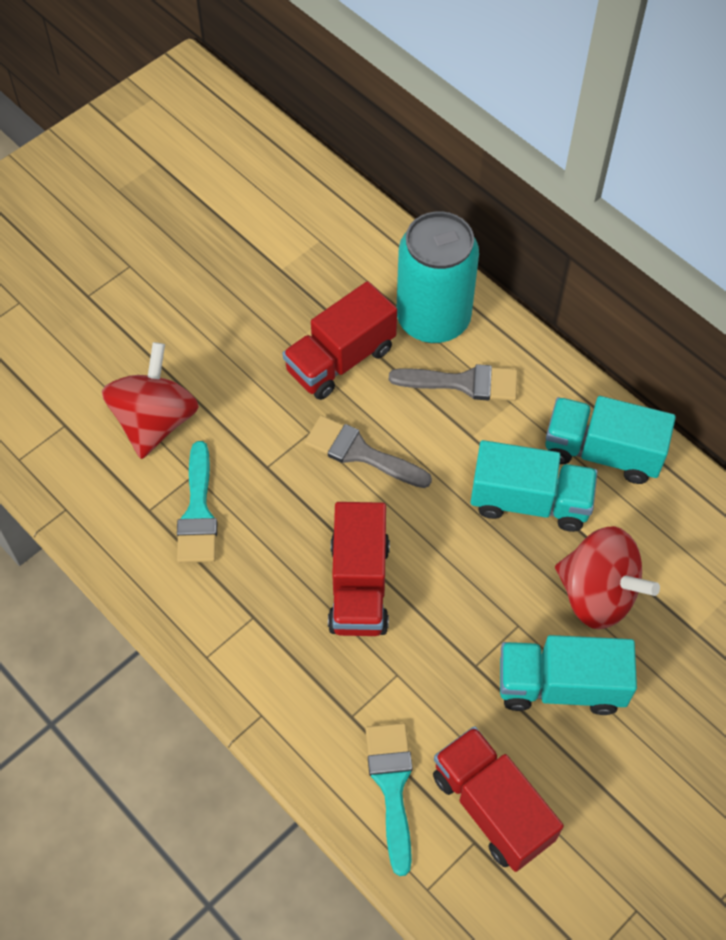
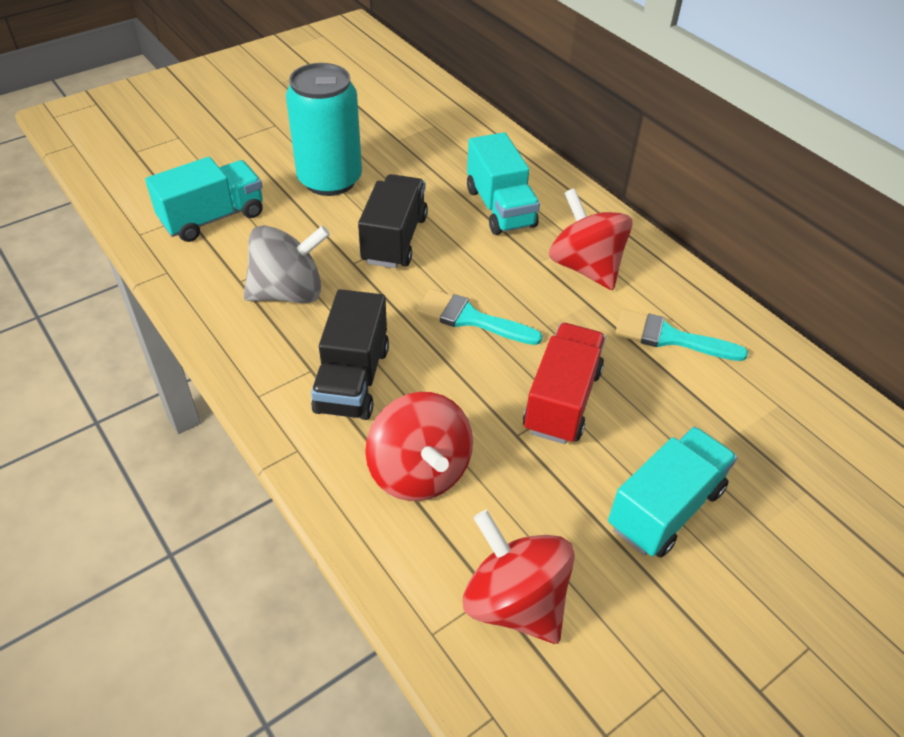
black truck: 0 -> 2
grey brush: 2 -> 0
grey spinning top: 0 -> 1
red spinning top: 2 -> 3
red truck: 3 -> 1

